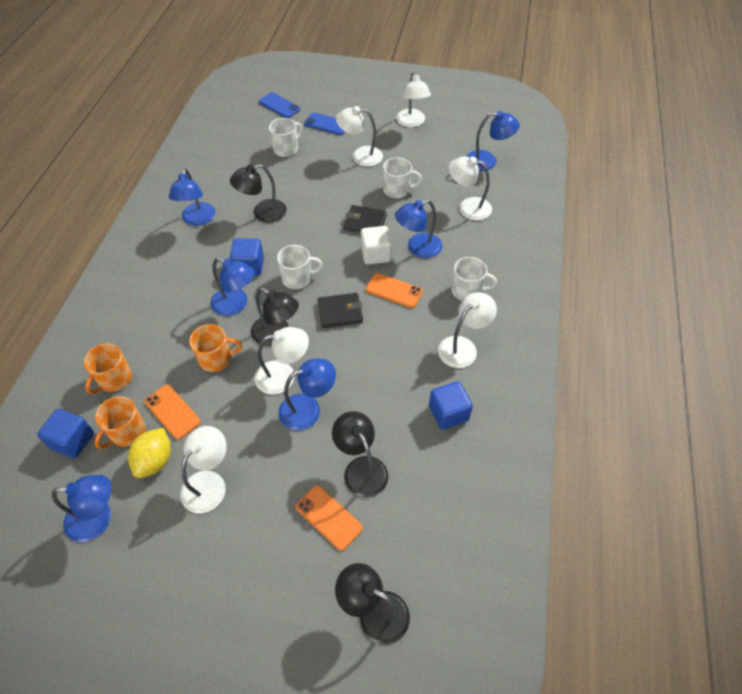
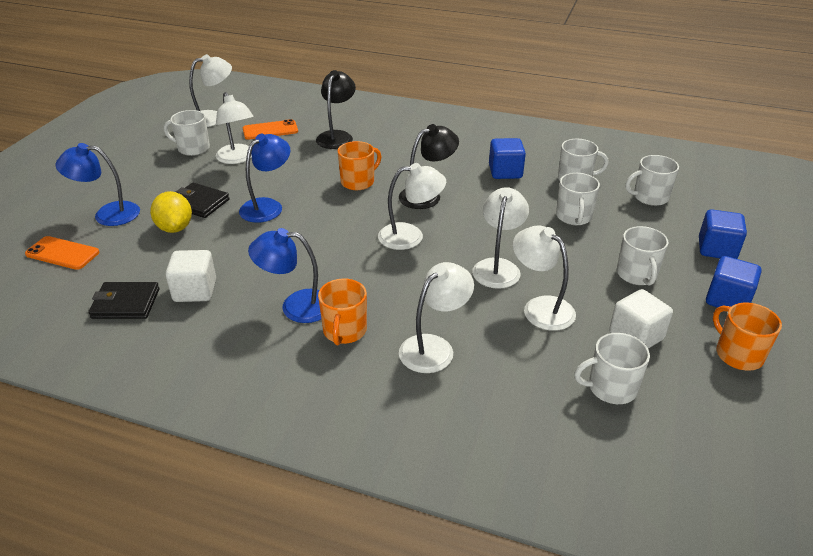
black lamp: 4 -> 2
blue lamp: 6 -> 3
blue phone: 2 -> 0
orange phone: 3 -> 2
white cube: 1 -> 2
white mug: 4 -> 6

